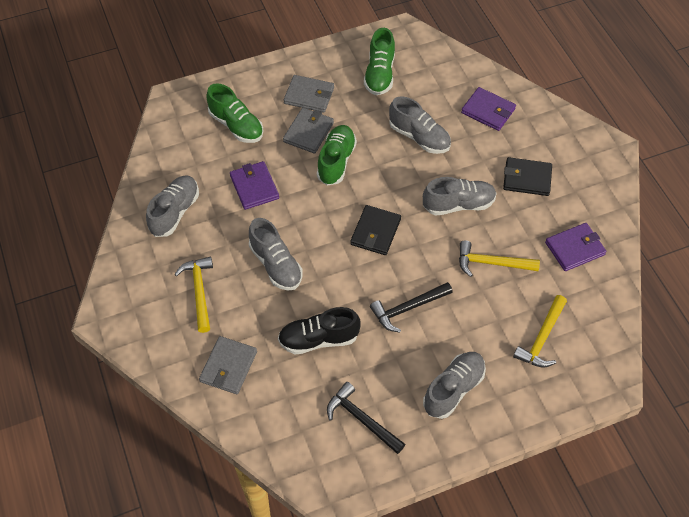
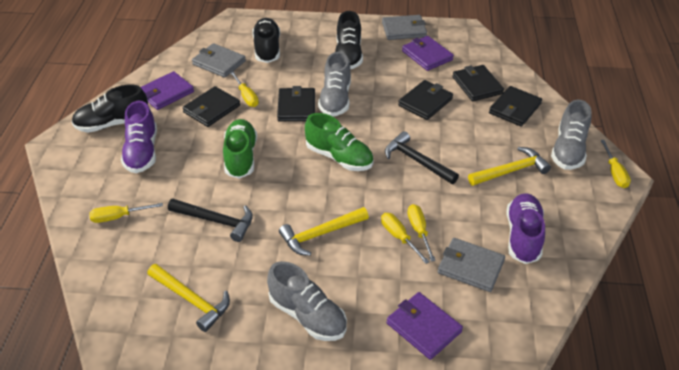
black shoe: 1 -> 3
black wallet: 2 -> 5
green shoe: 3 -> 2
grey shoe: 5 -> 3
purple shoe: 0 -> 2
yellow screwdriver: 0 -> 5

